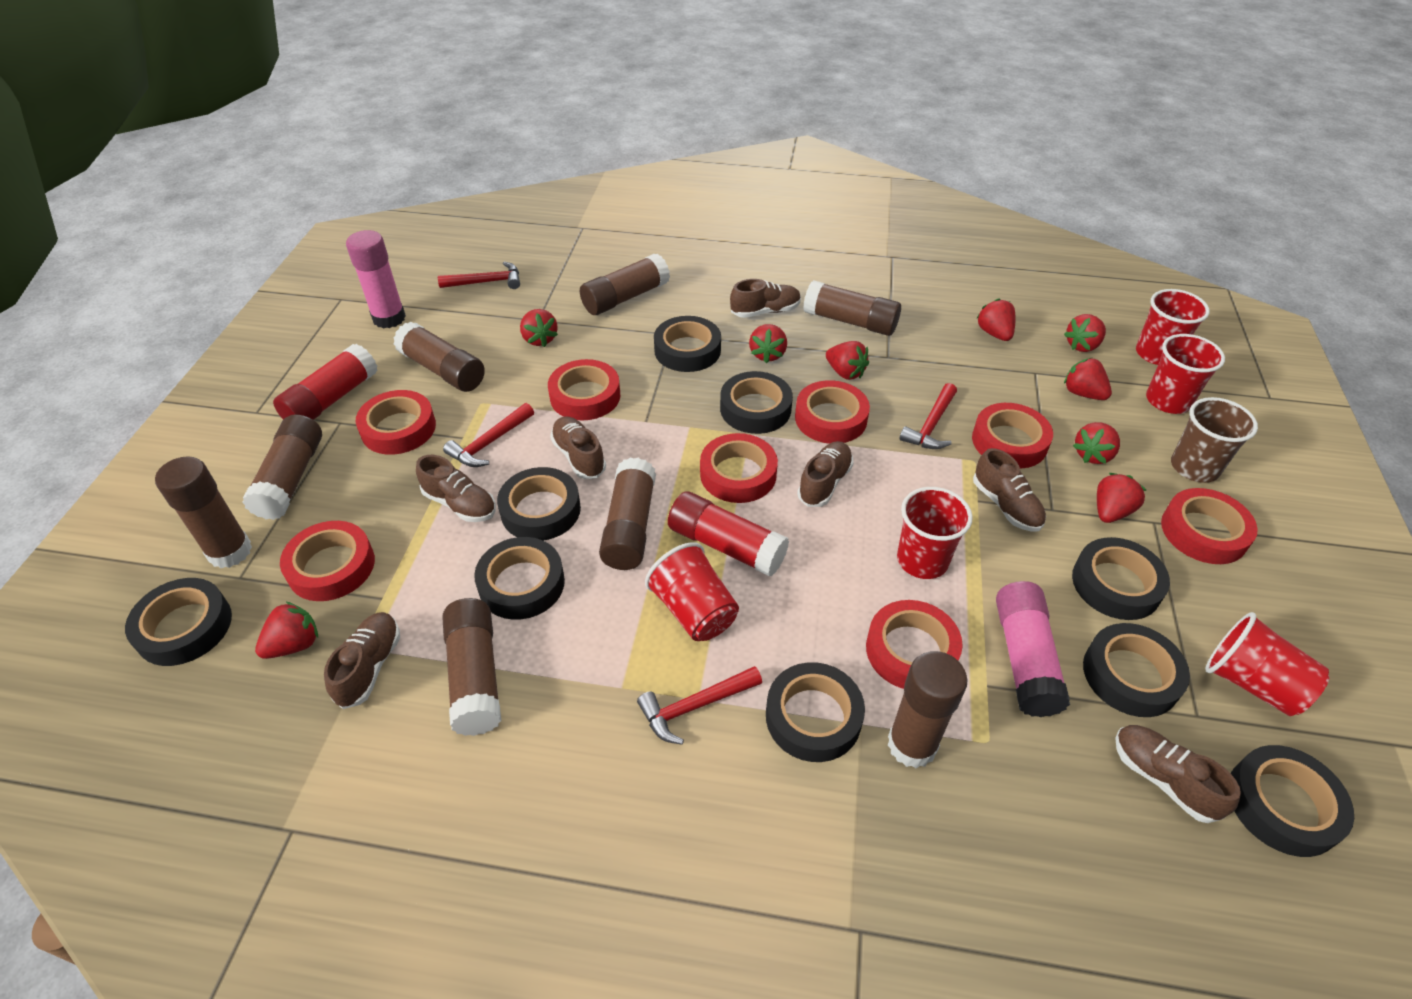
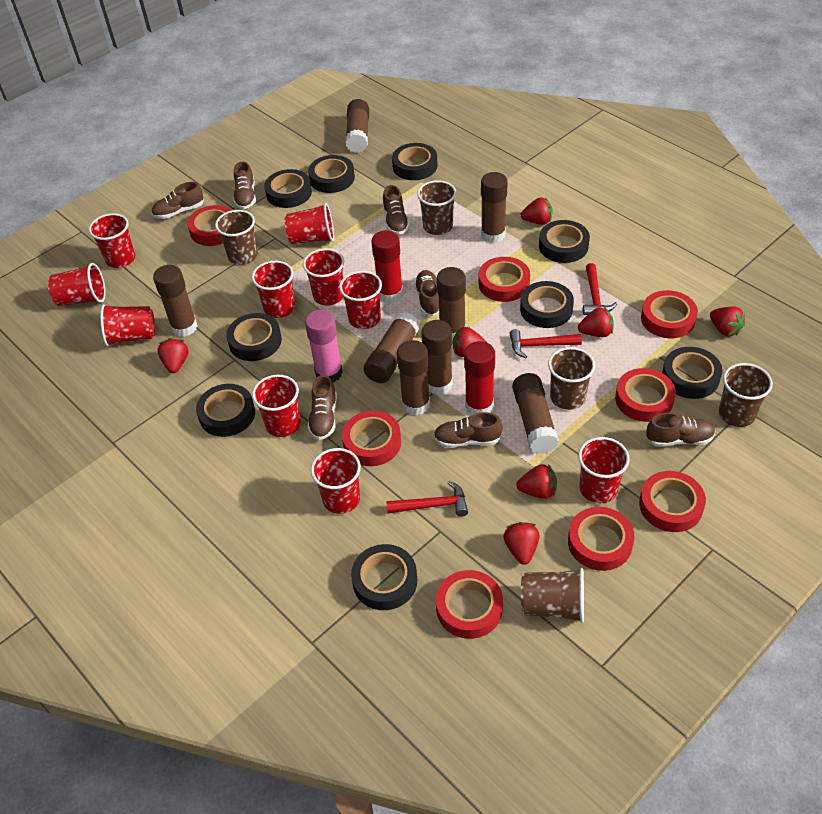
brown cup: 1 -> 5
pink glue stick: 2 -> 1
red cup: 5 -> 10
red hammer: 4 -> 3
red strawberry: 9 -> 7

